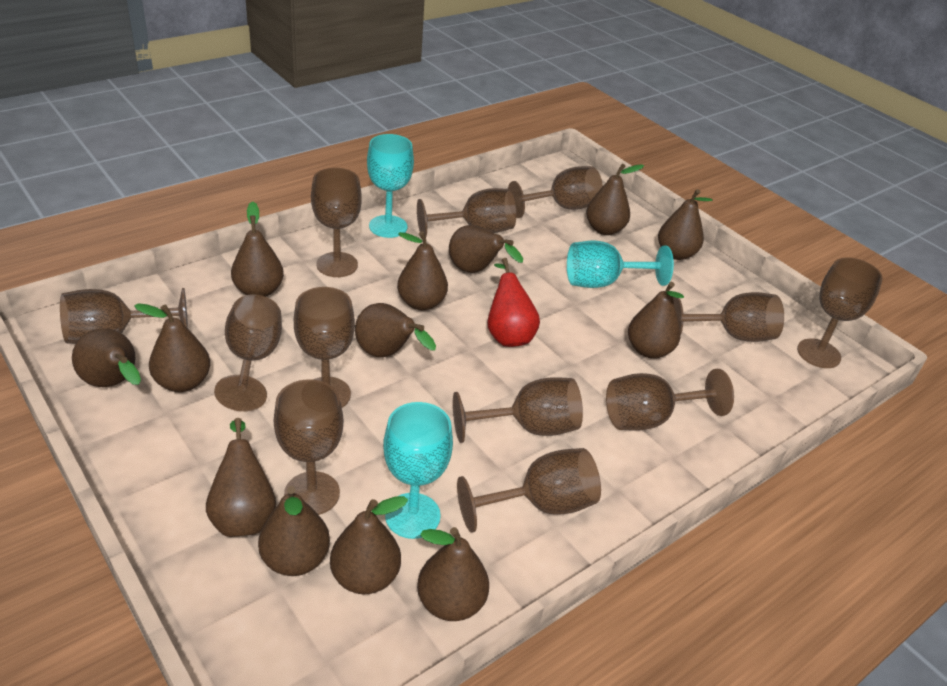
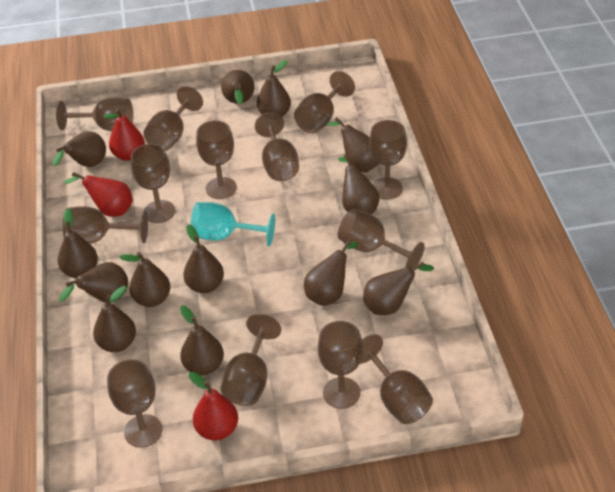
brown goblet: 12 -> 13
red pear: 1 -> 3
turquoise goblet: 3 -> 1

